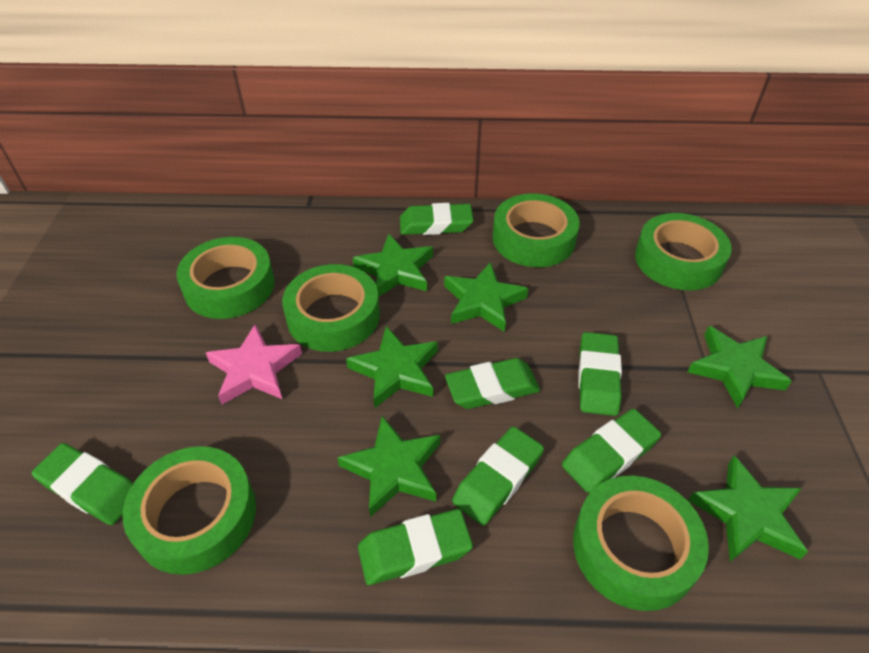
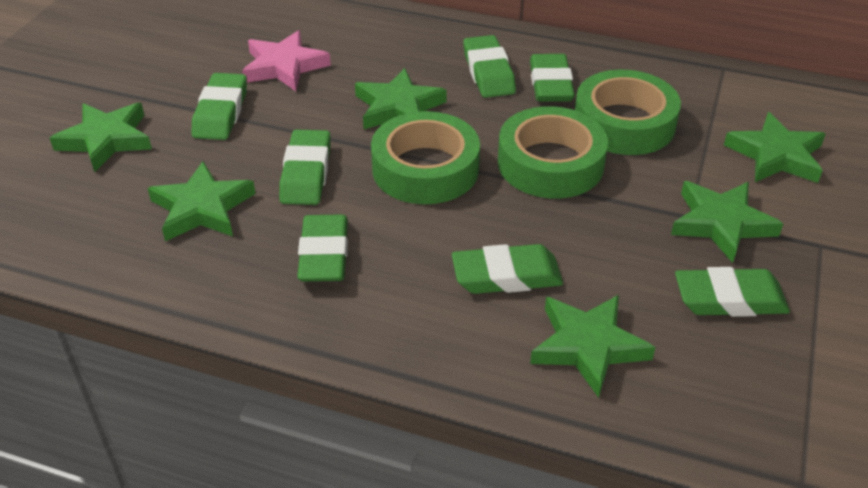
green tape: 6 -> 3

